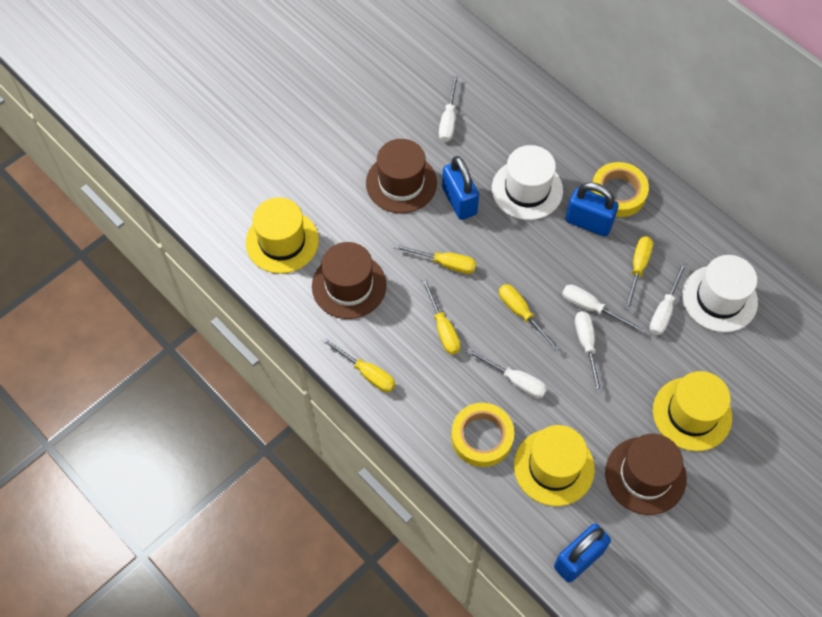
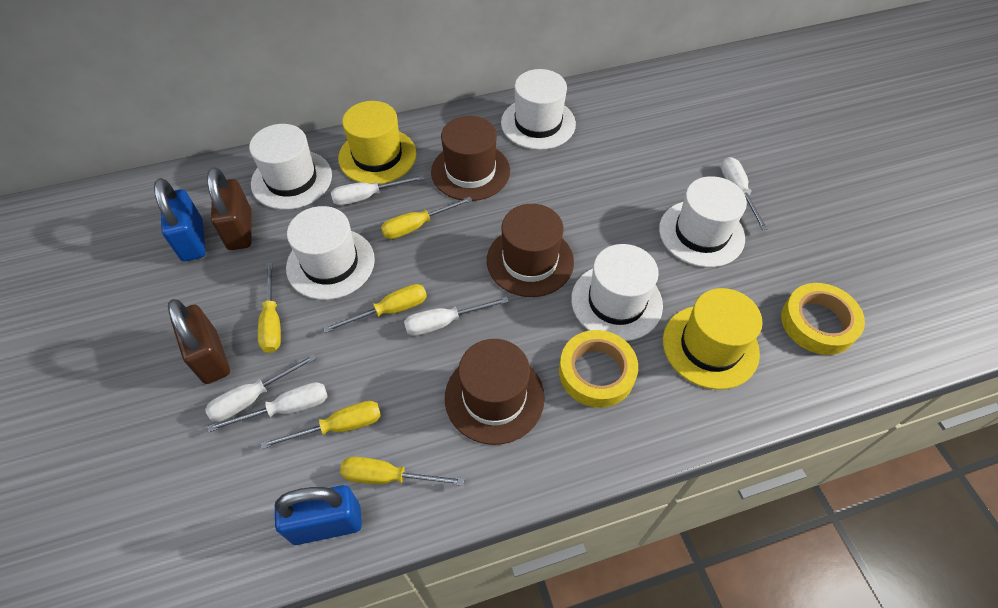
blue padlock: 3 -> 2
brown padlock: 0 -> 2
white hat: 2 -> 5
yellow hat: 3 -> 2

